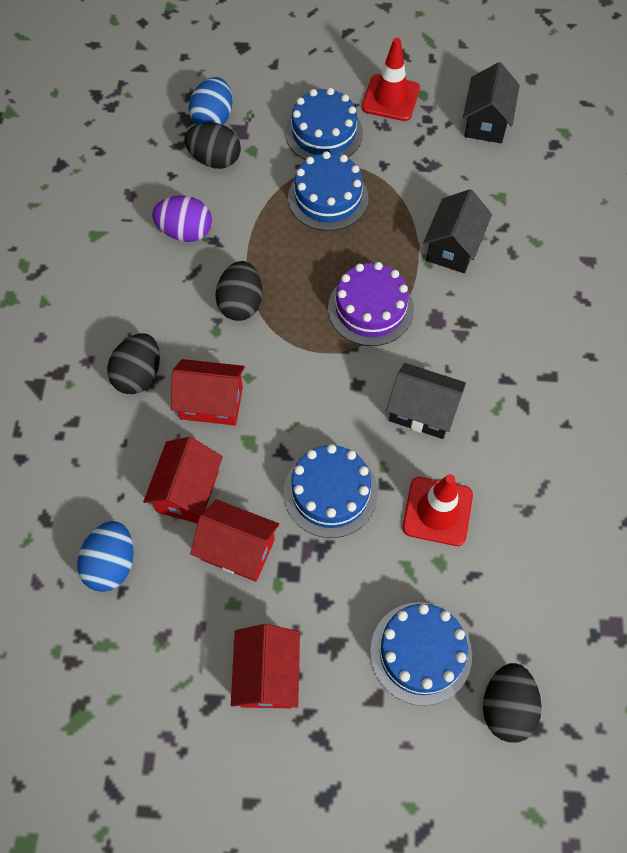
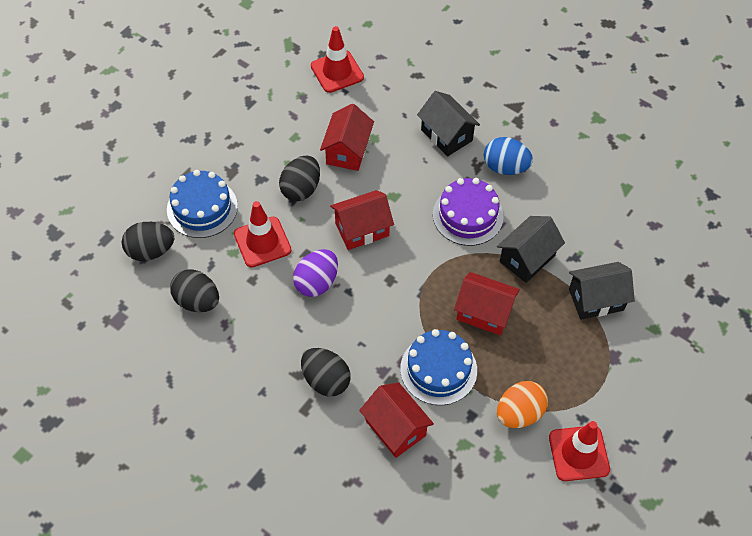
blue cake: 4 -> 2
blue egg: 2 -> 1
orange egg: 0 -> 1
red traffic cone: 2 -> 3

